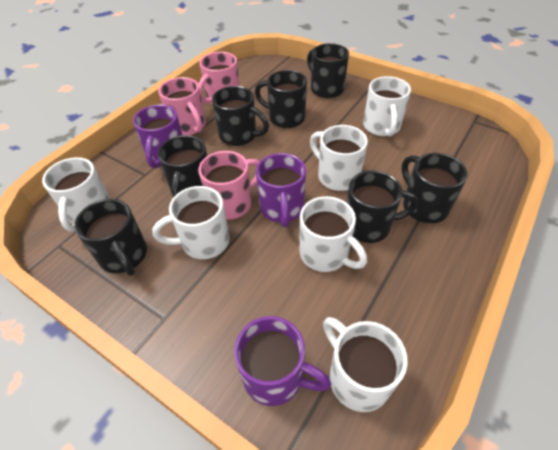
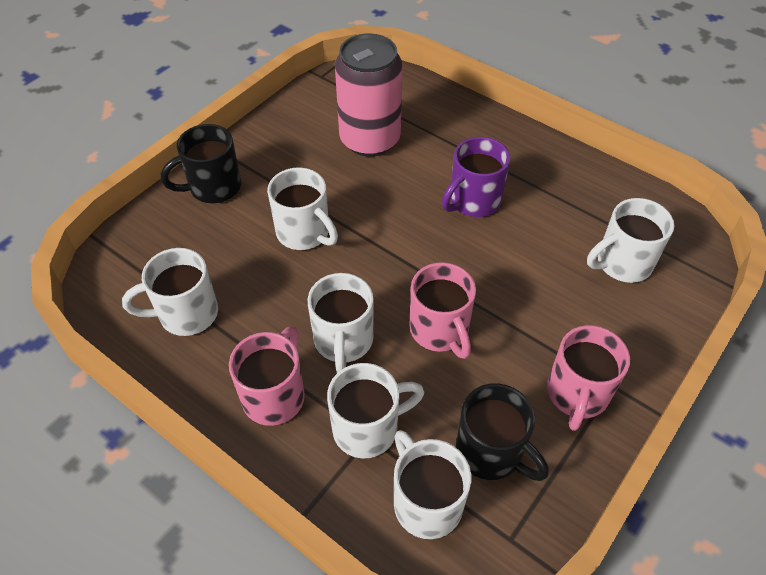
black mug: 7 -> 2
pink can: 0 -> 1
purple mug: 3 -> 1

